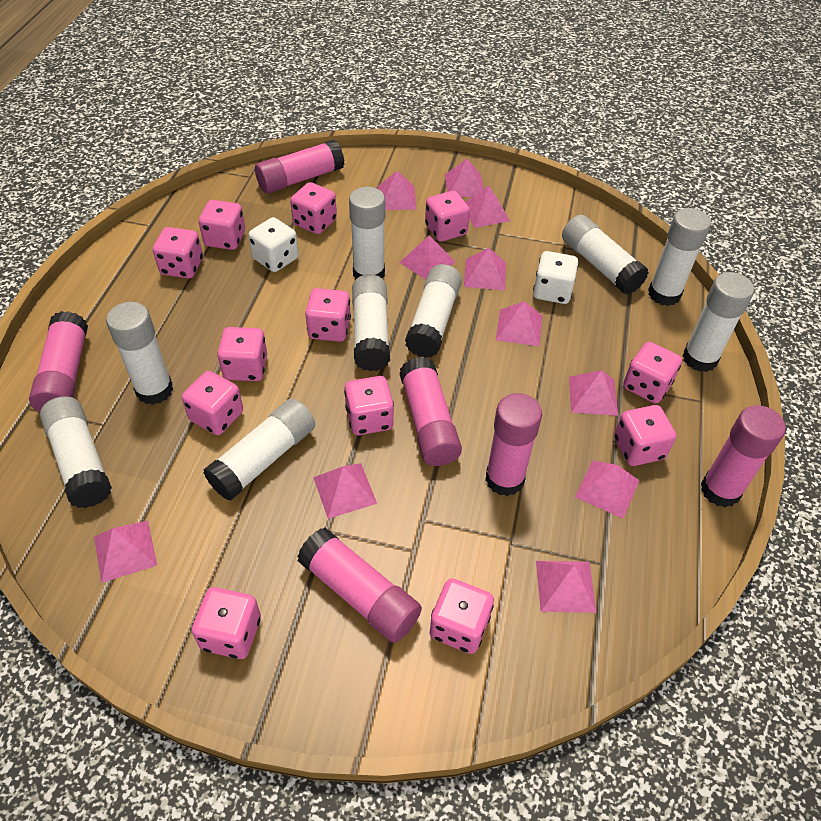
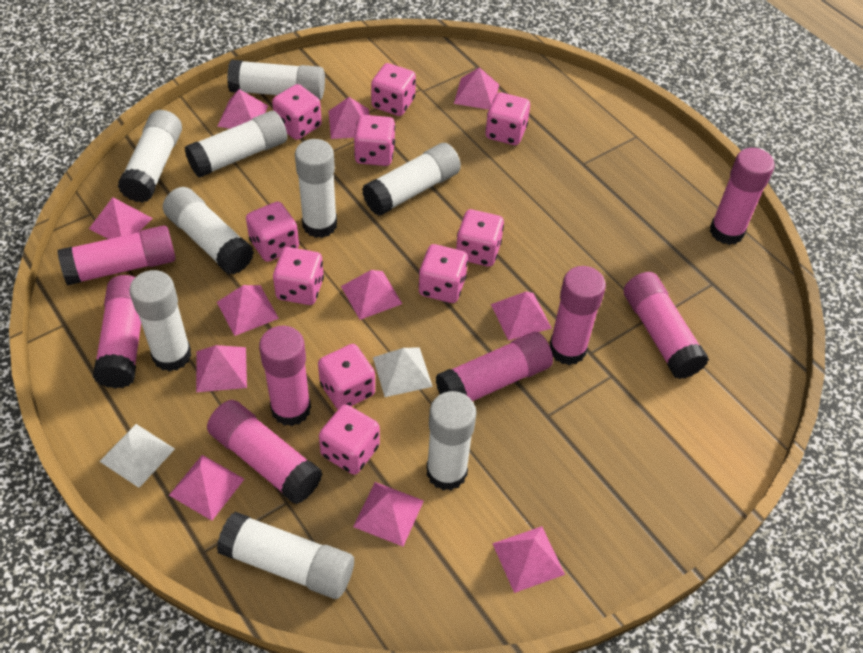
pink dice: 12 -> 10
pink glue stick: 6 -> 8
white dice: 2 -> 0
white pyramid: 0 -> 2

